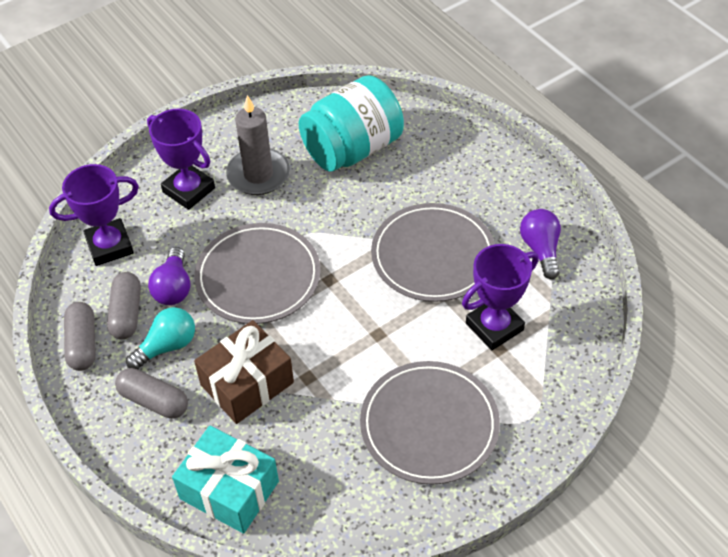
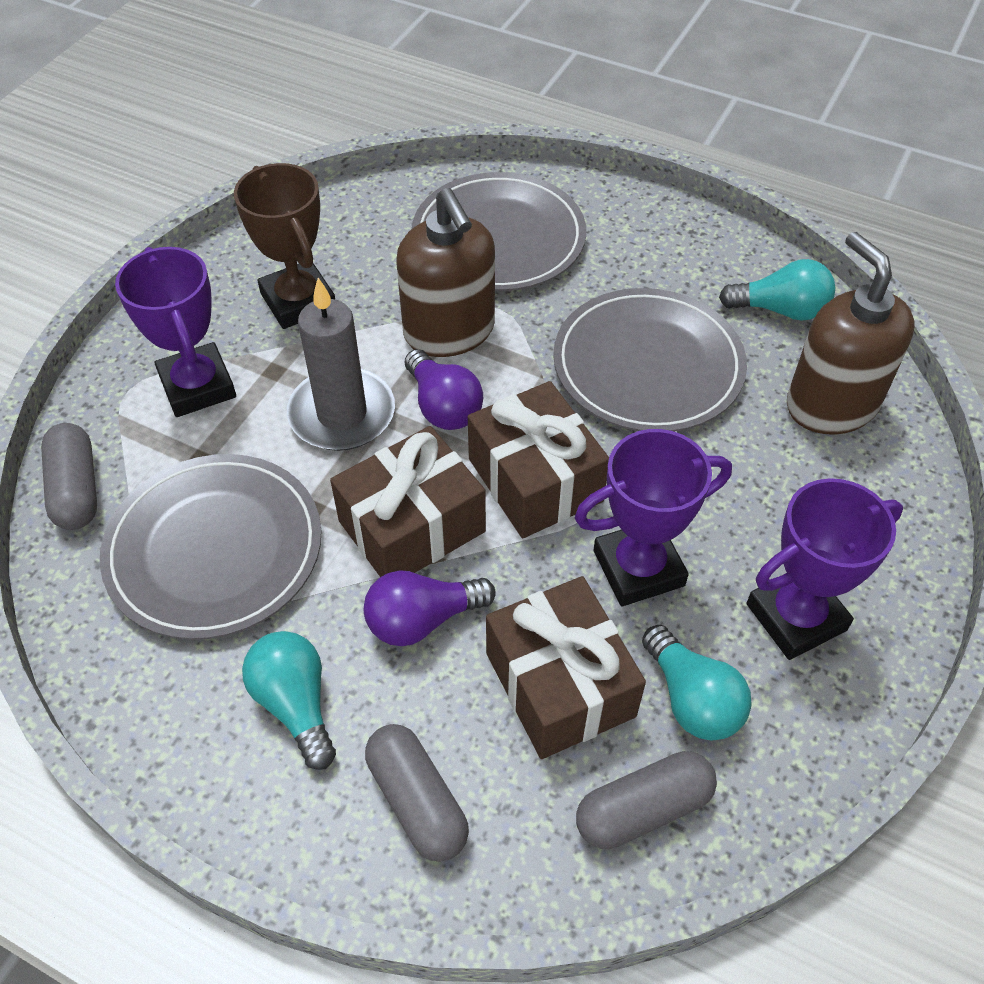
brown gift: 1 -> 3
brown soap dispenser: 0 -> 2
brown trophy: 0 -> 1
turquoise gift: 1 -> 0
turquoise jar: 1 -> 0
turquoise light bulb: 1 -> 3

